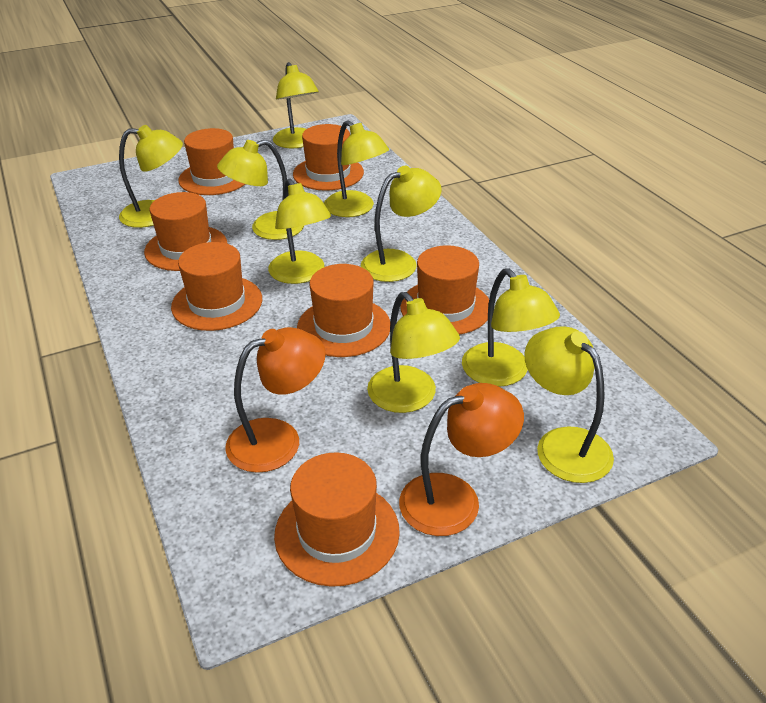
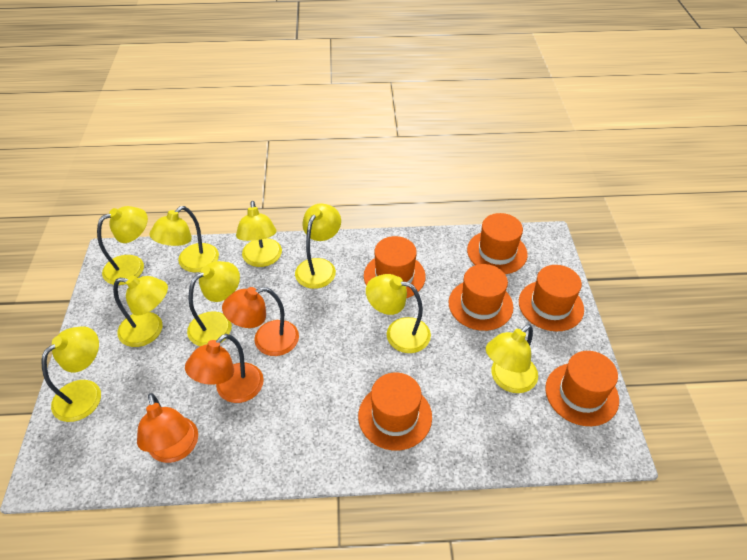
orange hat: 7 -> 6
orange lamp: 2 -> 3

